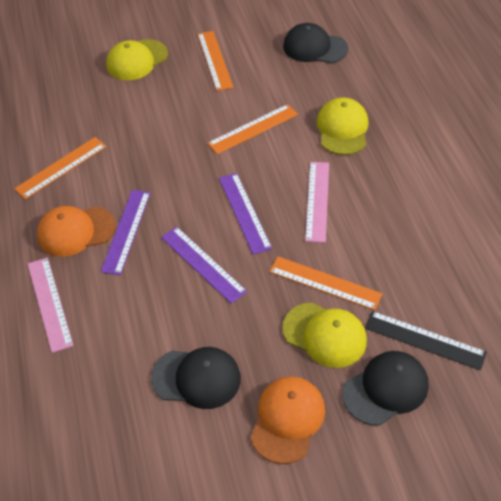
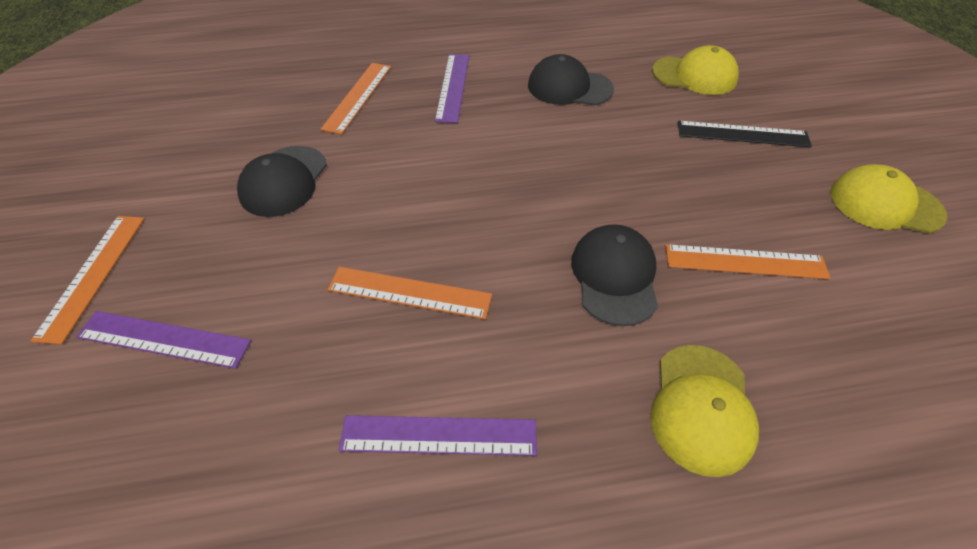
orange cap: 2 -> 0
pink ruler: 2 -> 0

